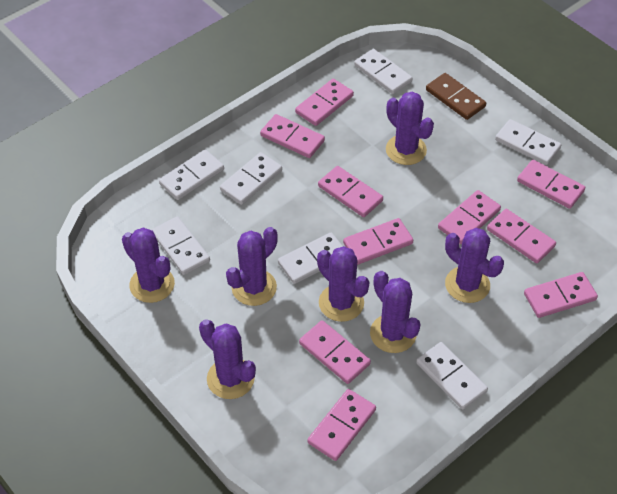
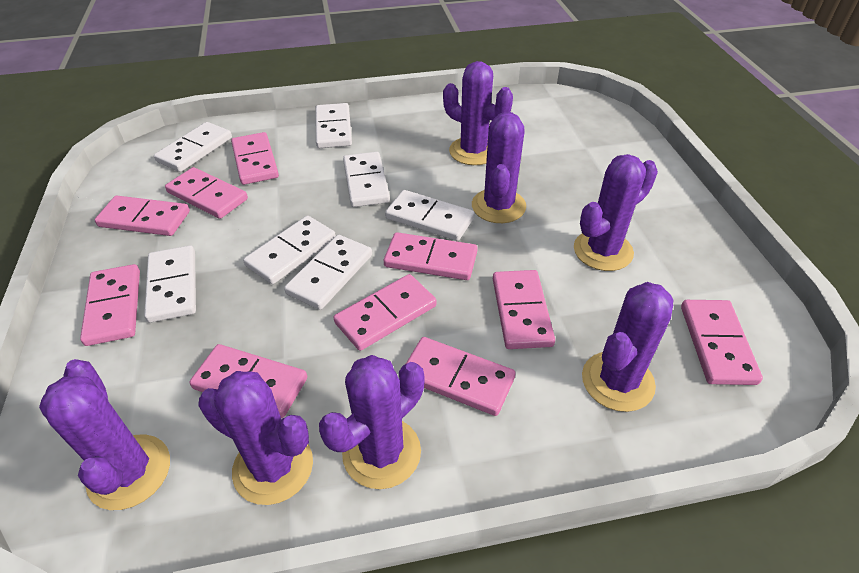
brown domino: 1 -> 0

